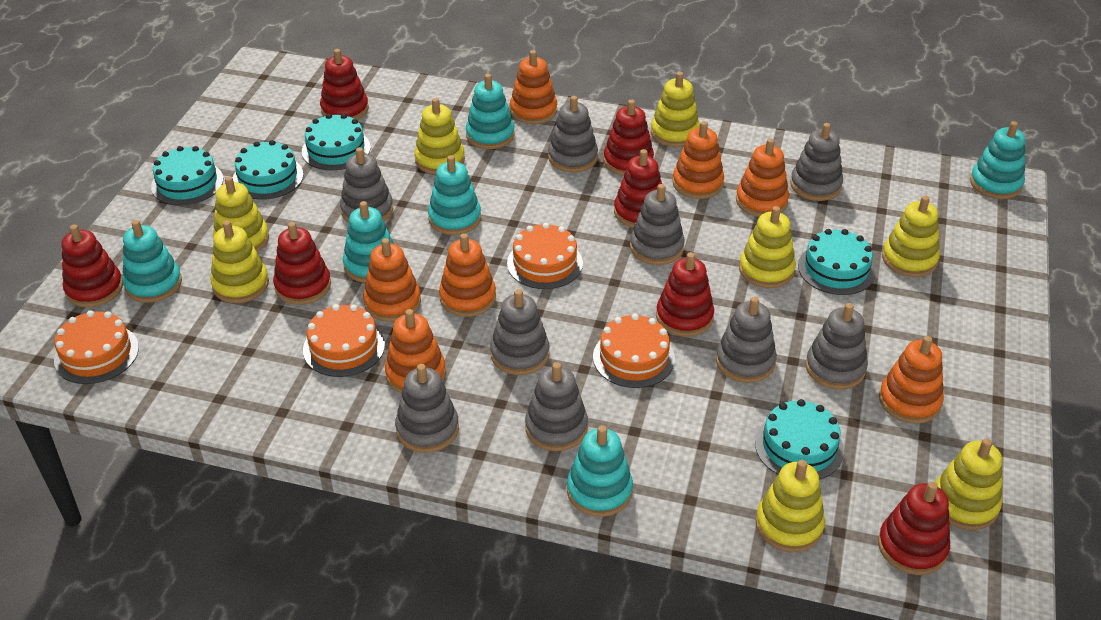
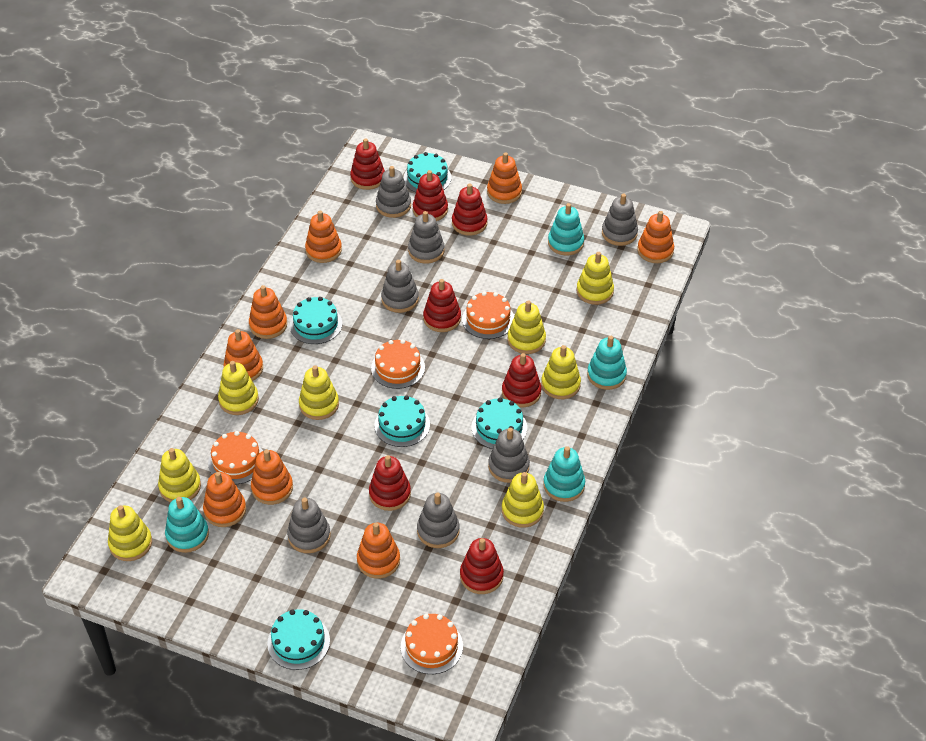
grey stacking toy: 9 -> 7
orange stacking toy: 7 -> 8
turquoise stacking toy: 6 -> 4

